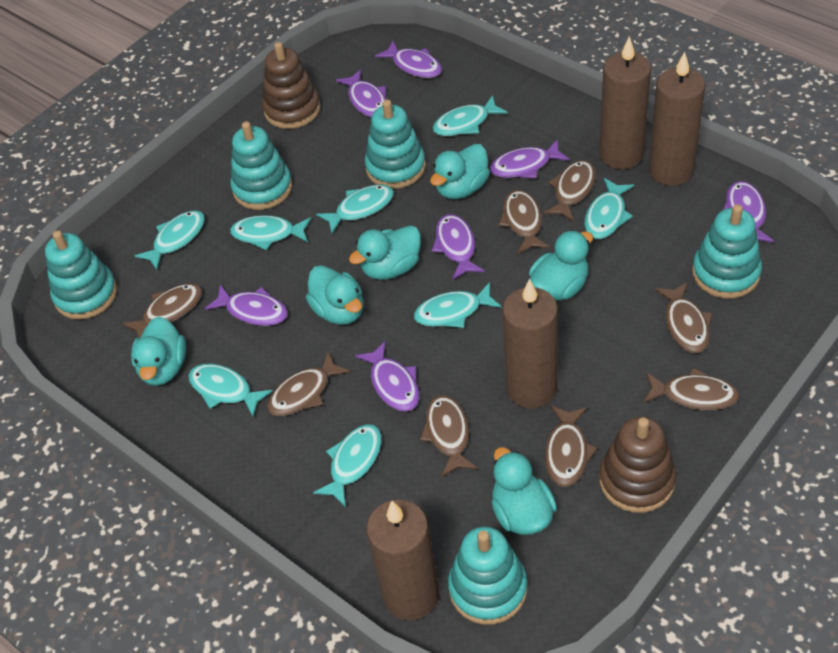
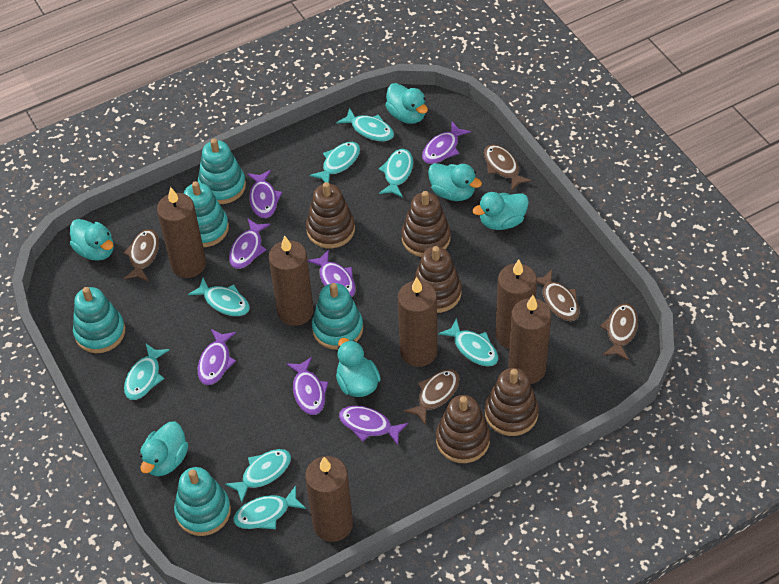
brown candle: 4 -> 6
brown fish: 8 -> 5
brown stacking toy: 2 -> 5

